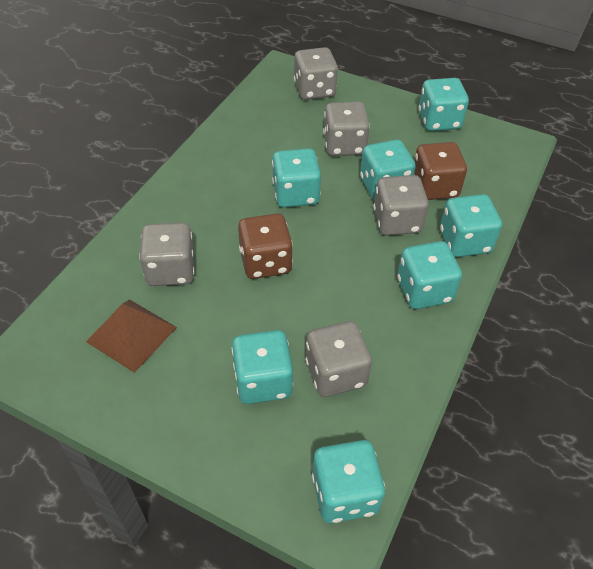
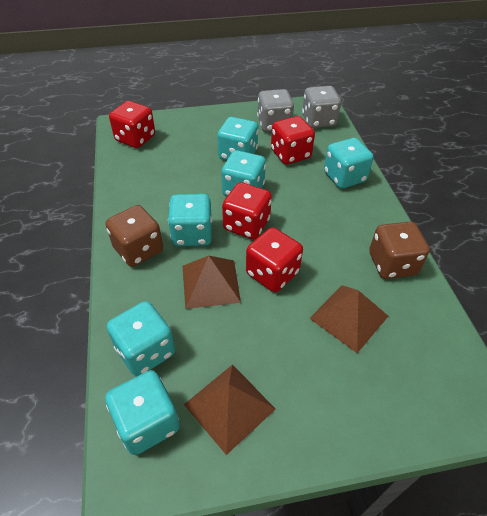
brown pyramid: 1 -> 3
grey dice: 5 -> 2
red dice: 0 -> 4
turquoise dice: 7 -> 6

